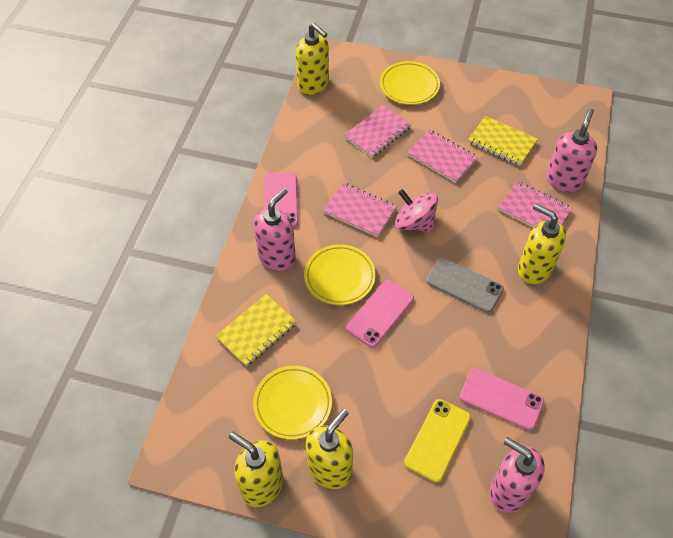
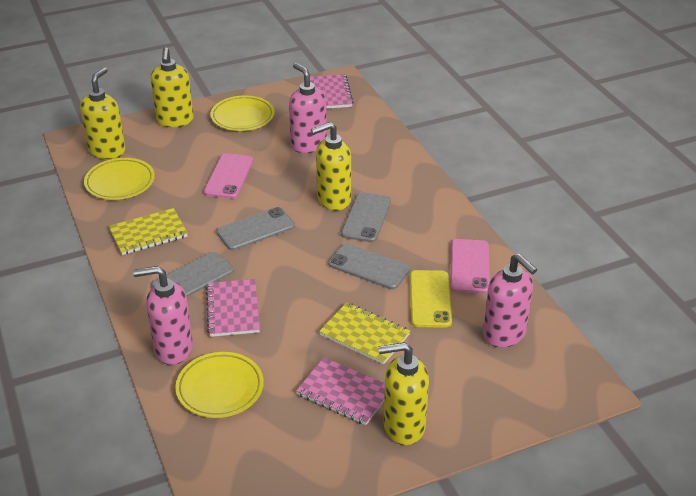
grey phone: 1 -> 4
pink notebook: 4 -> 3
pink phone: 3 -> 2
pink spinning top: 1 -> 0

